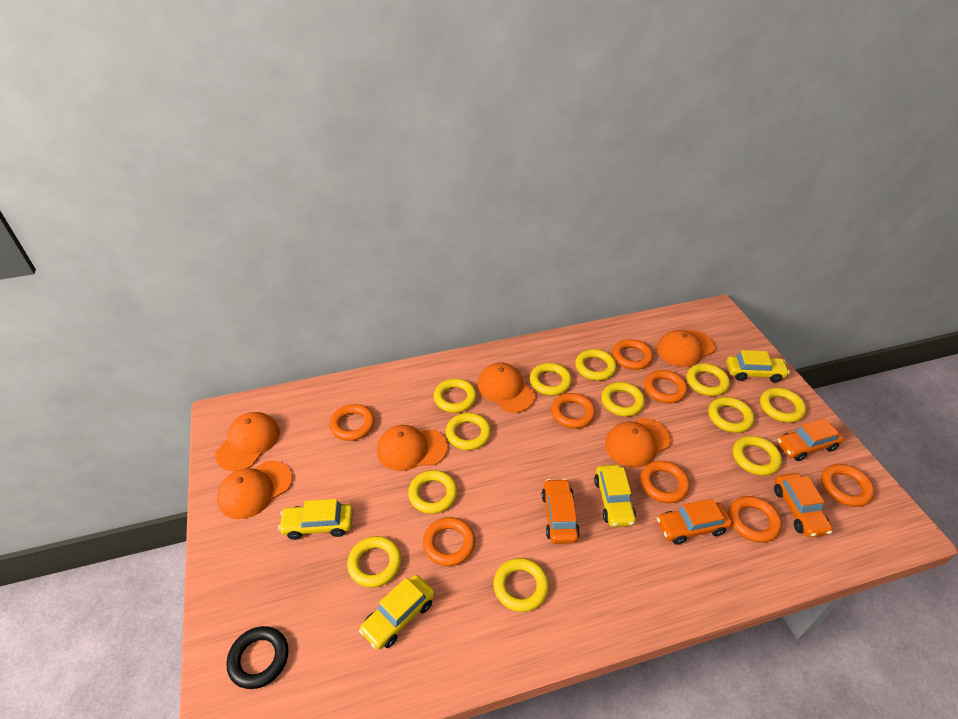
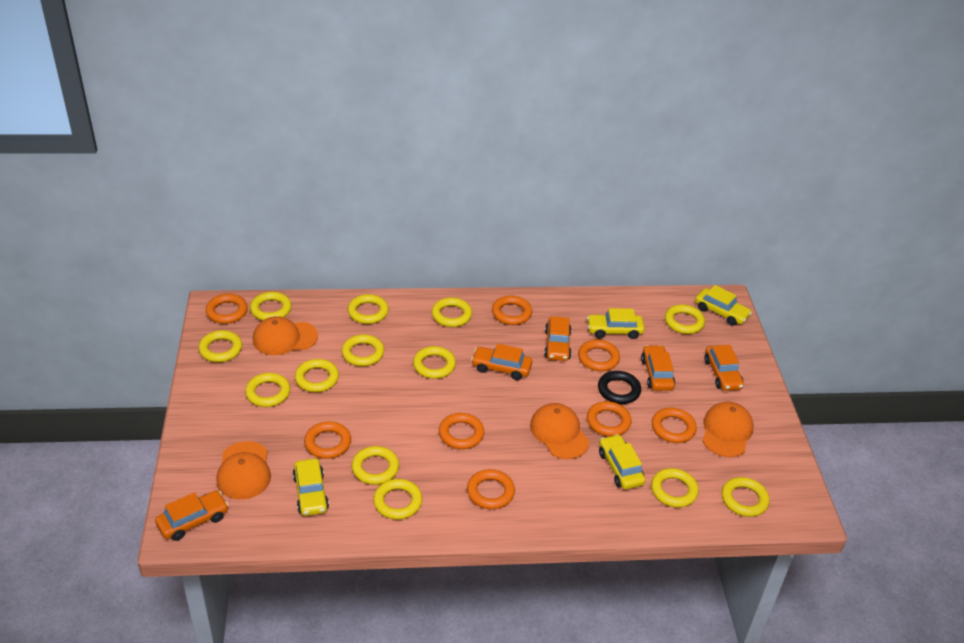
orange cap: 6 -> 4
orange car: 4 -> 5
yellow ring: 12 -> 13

